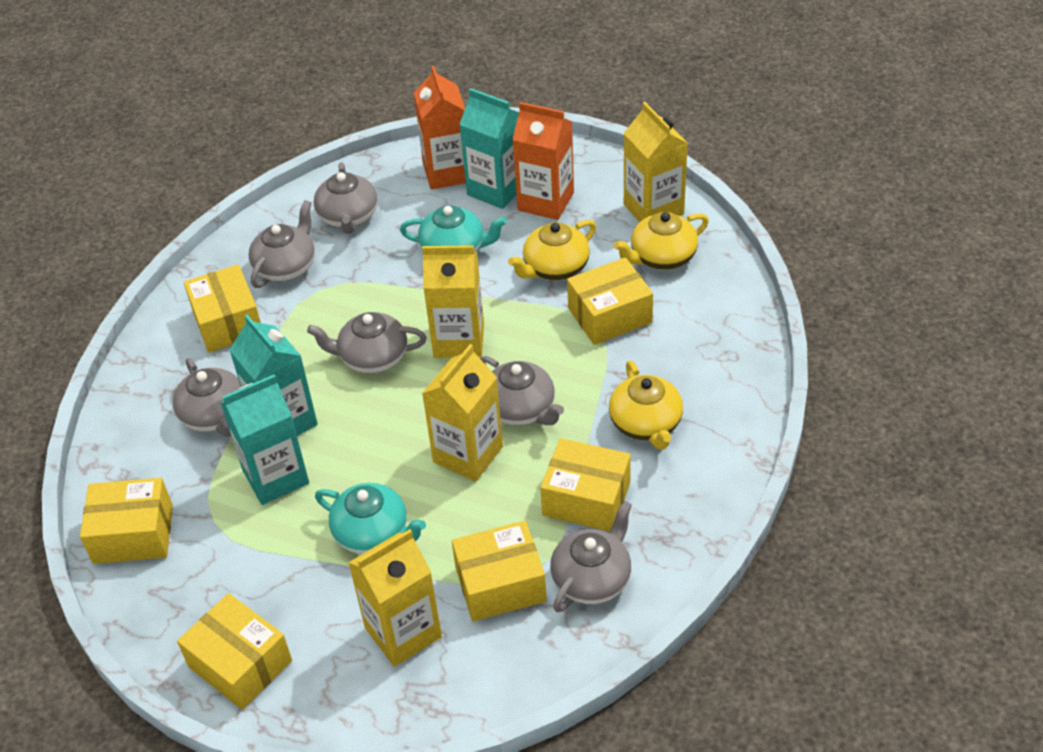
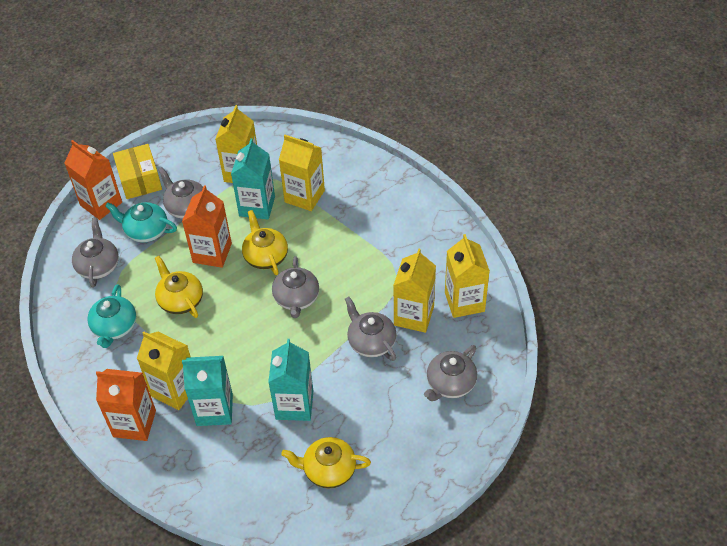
grey teapot: 6 -> 5
orange carton: 2 -> 3
yellow box: 6 -> 1
yellow carton: 4 -> 5

